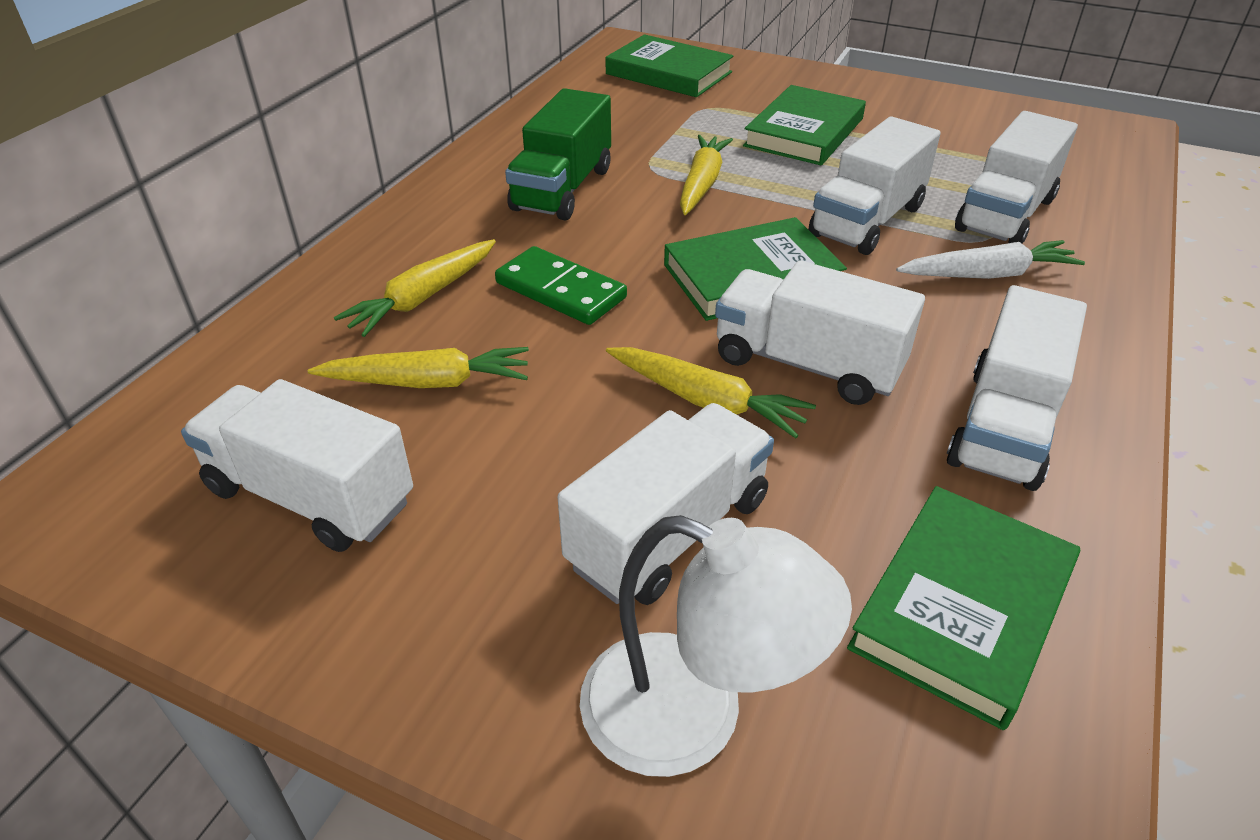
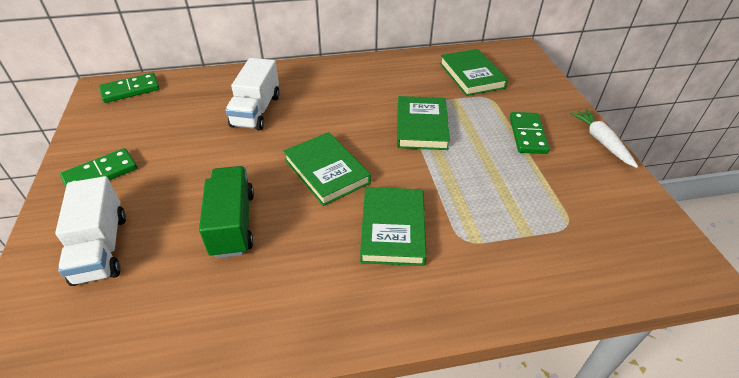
green domino: 1 -> 3
white lamp: 1 -> 0
white truck: 6 -> 2
yellow carrot: 4 -> 0

